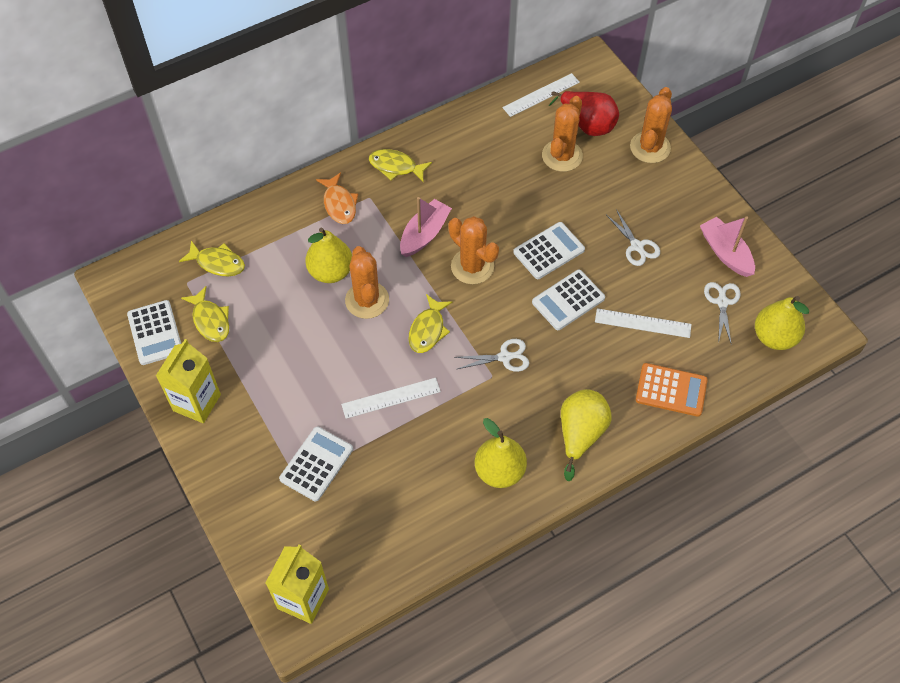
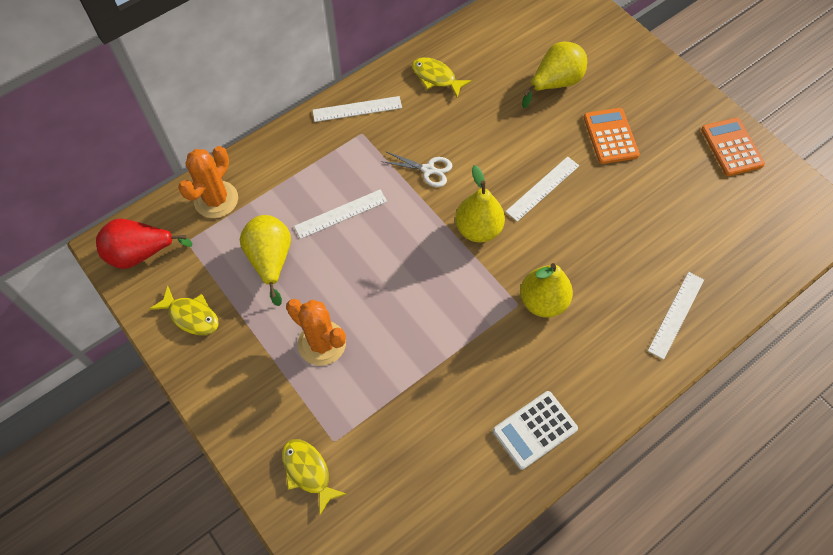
orange cactus: 4 -> 2
orange calculator: 1 -> 2
orange fish: 1 -> 0
pink boat: 2 -> 0
white calculator: 4 -> 1
white ruler: 3 -> 4
white scissors: 3 -> 1
yellow carton: 2 -> 0
yellow fish: 4 -> 3

